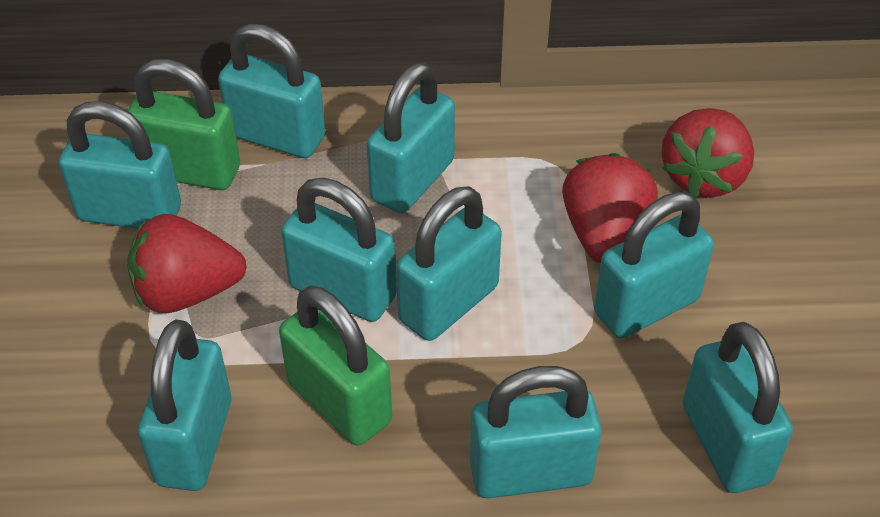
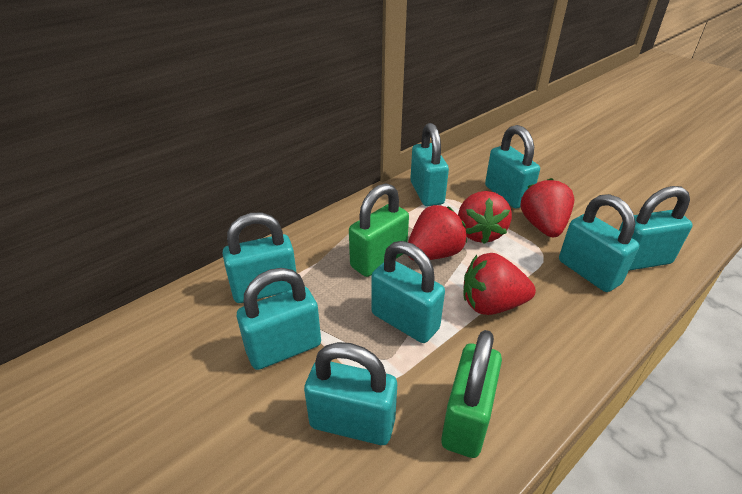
red strawberry: 3 -> 4
turquoise padlock: 9 -> 8

